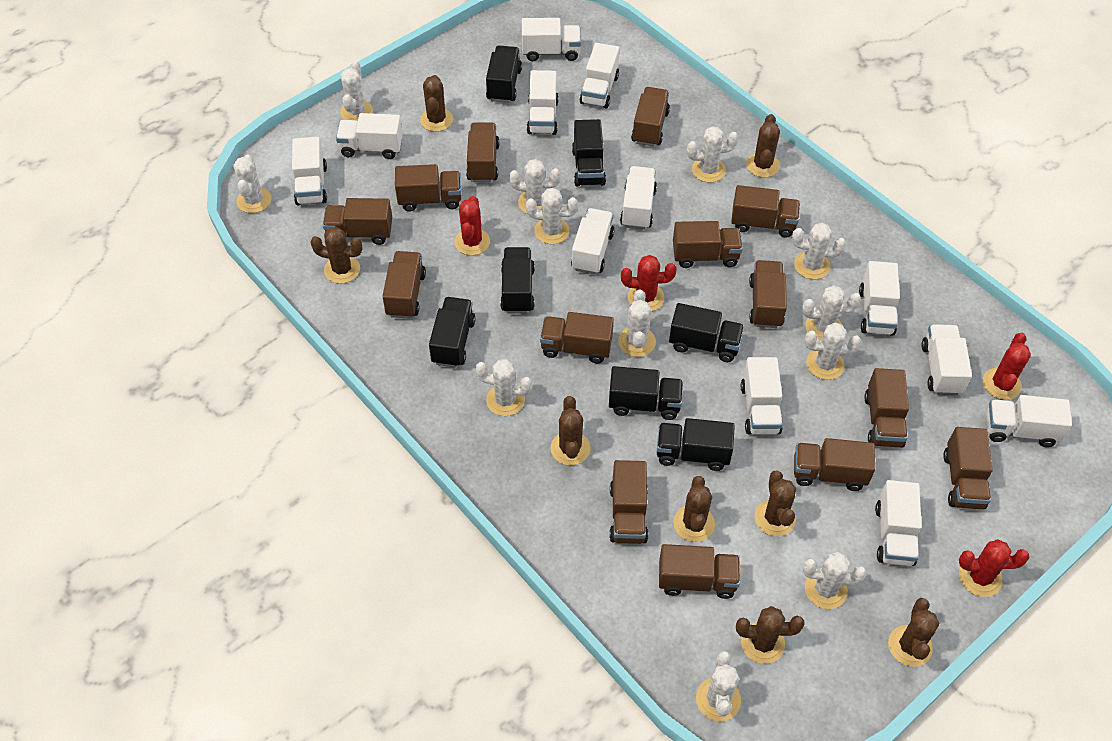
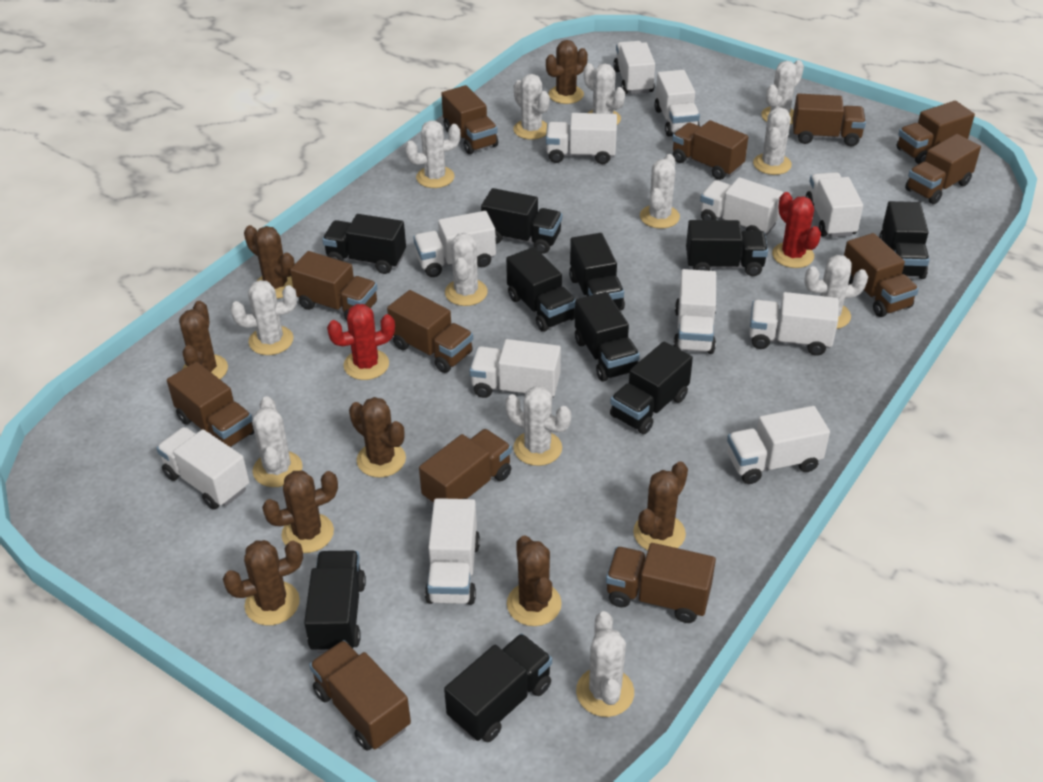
black truck: 7 -> 10
brown truck: 14 -> 12
red cactus: 4 -> 2

